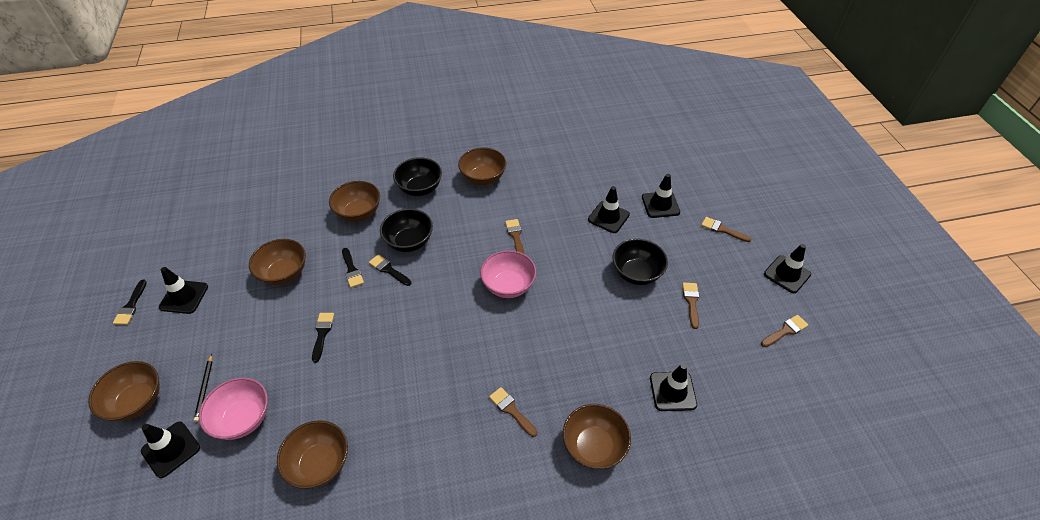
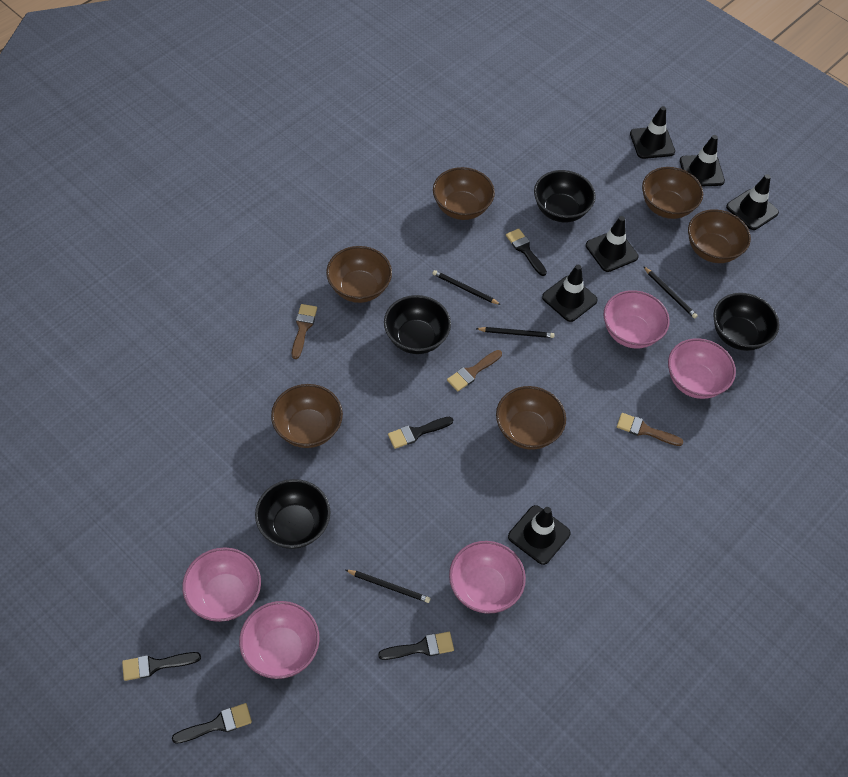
black bowl: 3 -> 4
black brush: 4 -> 5
black pencil: 1 -> 4
brown brush: 5 -> 3
pink bowl: 2 -> 5

